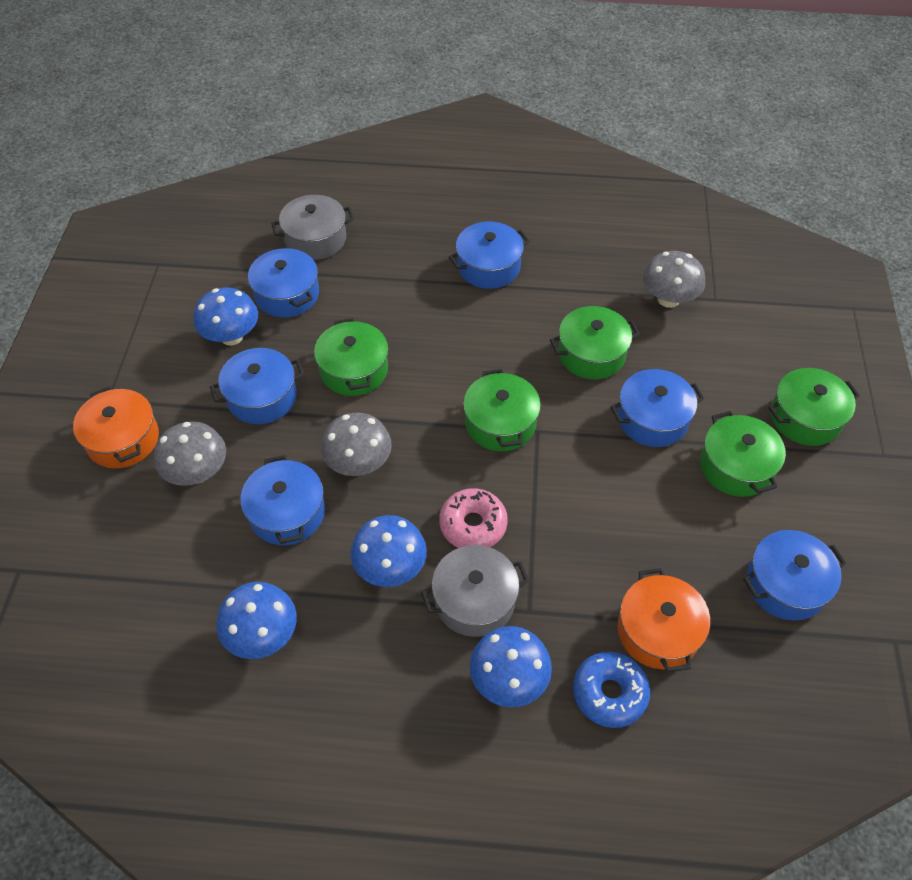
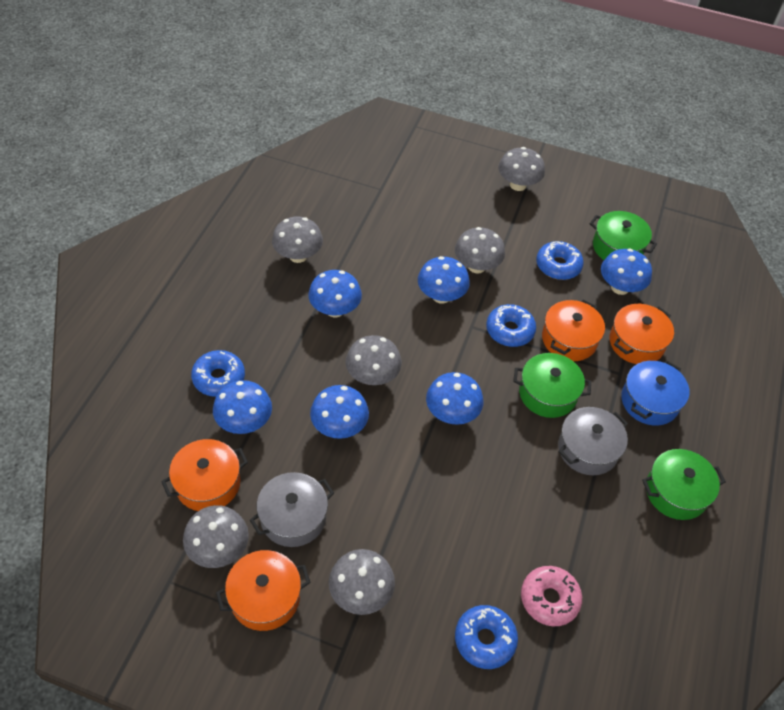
blue donut: 1 -> 4
blue mushroom: 4 -> 6
blue pot: 6 -> 1
green pot: 5 -> 3
grey mushroom: 3 -> 6
orange pot: 2 -> 4

